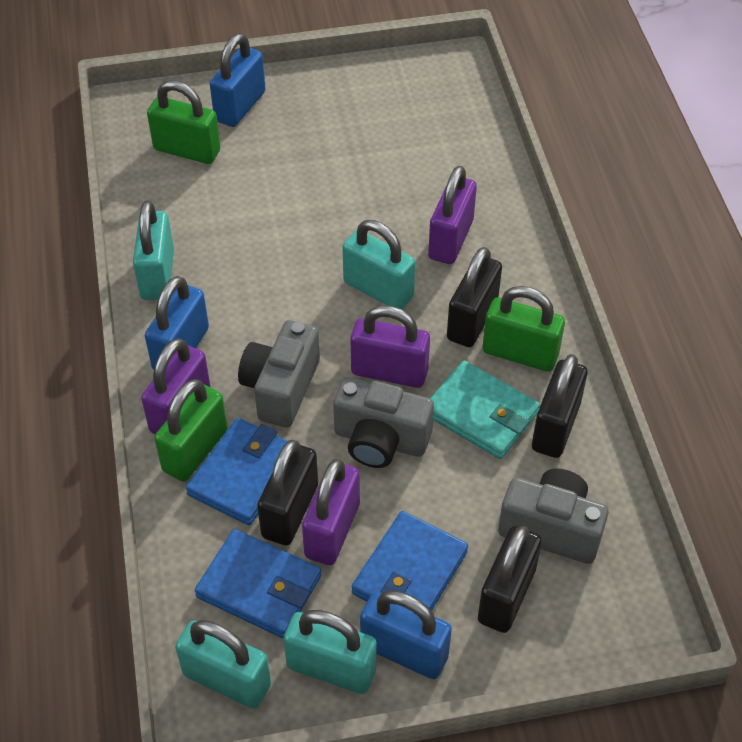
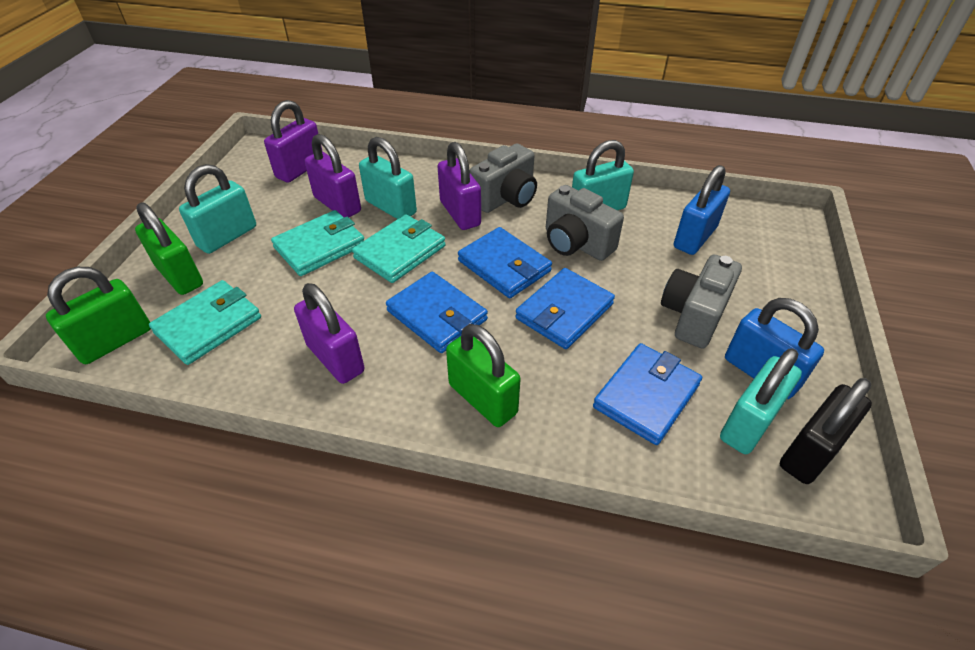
black padlock: 4 -> 1
blue padlock: 3 -> 2
blue wallet: 3 -> 4
turquoise wallet: 1 -> 3

